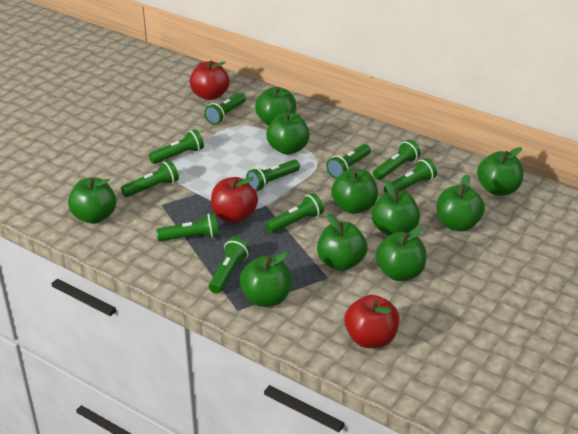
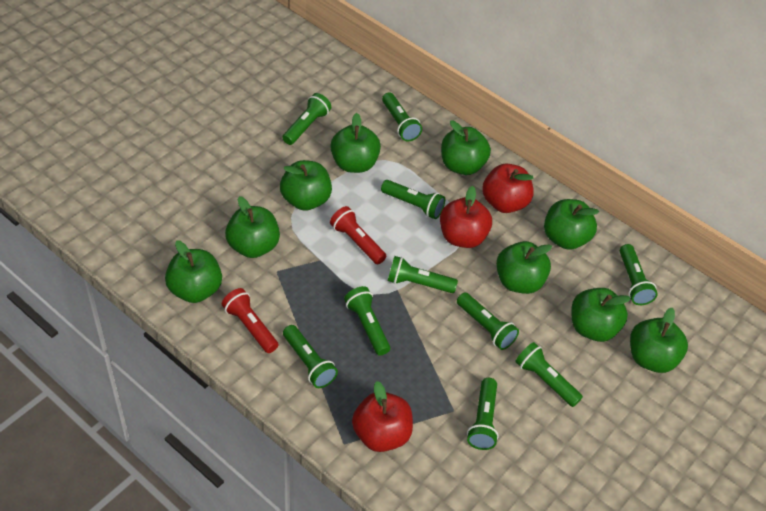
green apple: 10 -> 9
red flashlight: 0 -> 2

